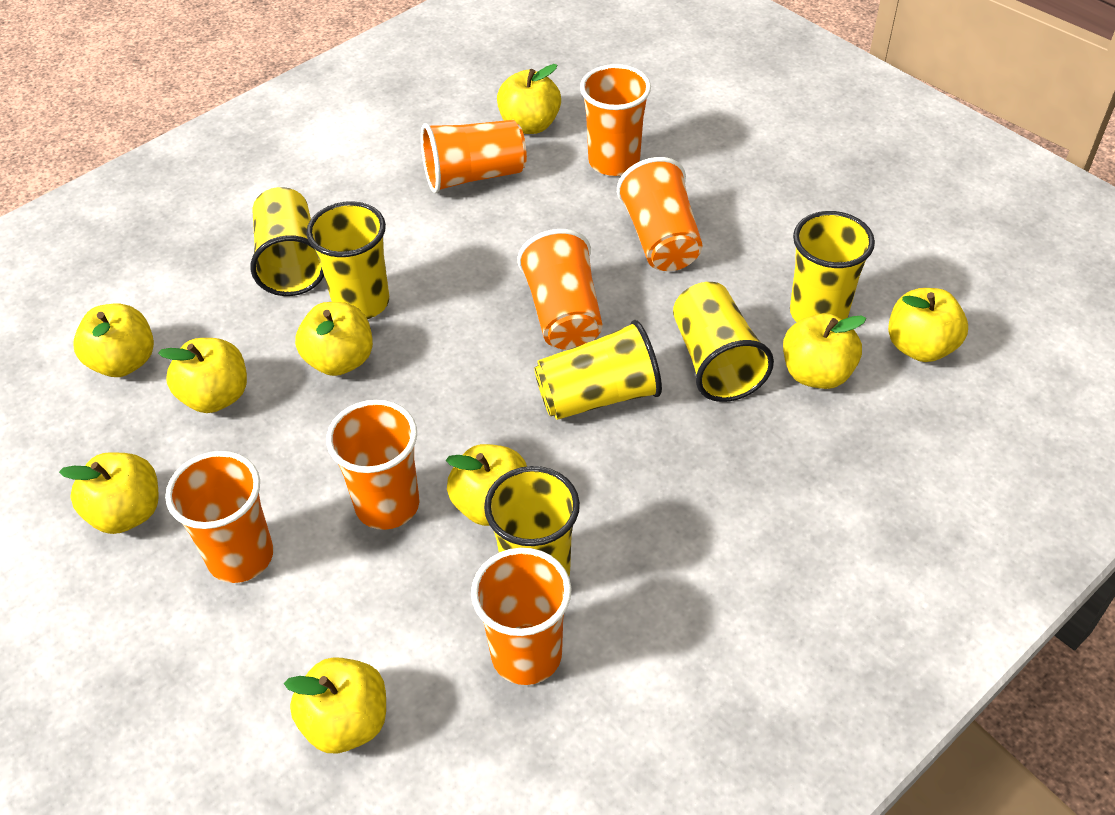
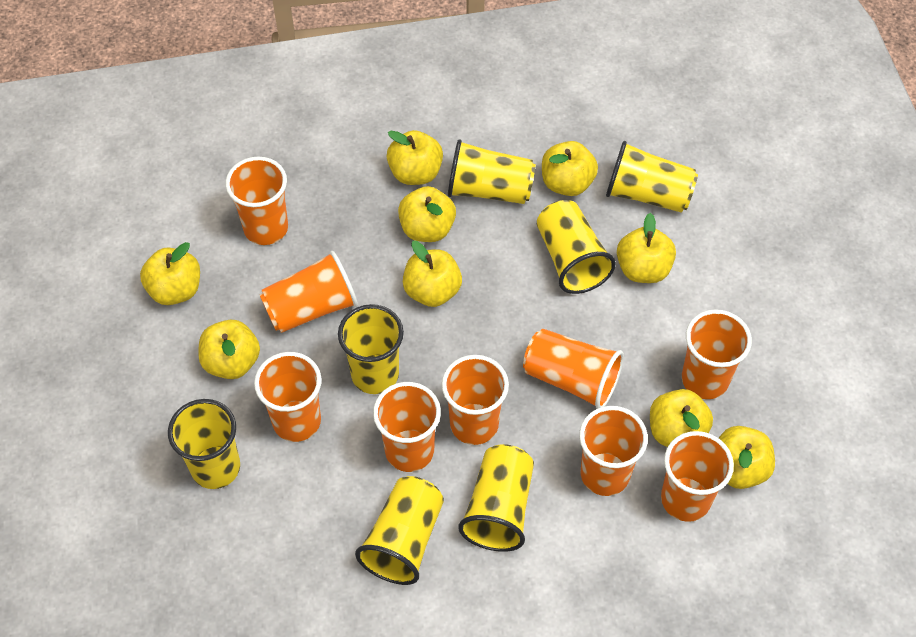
orange cup: 7 -> 9
yellow cup: 6 -> 7

